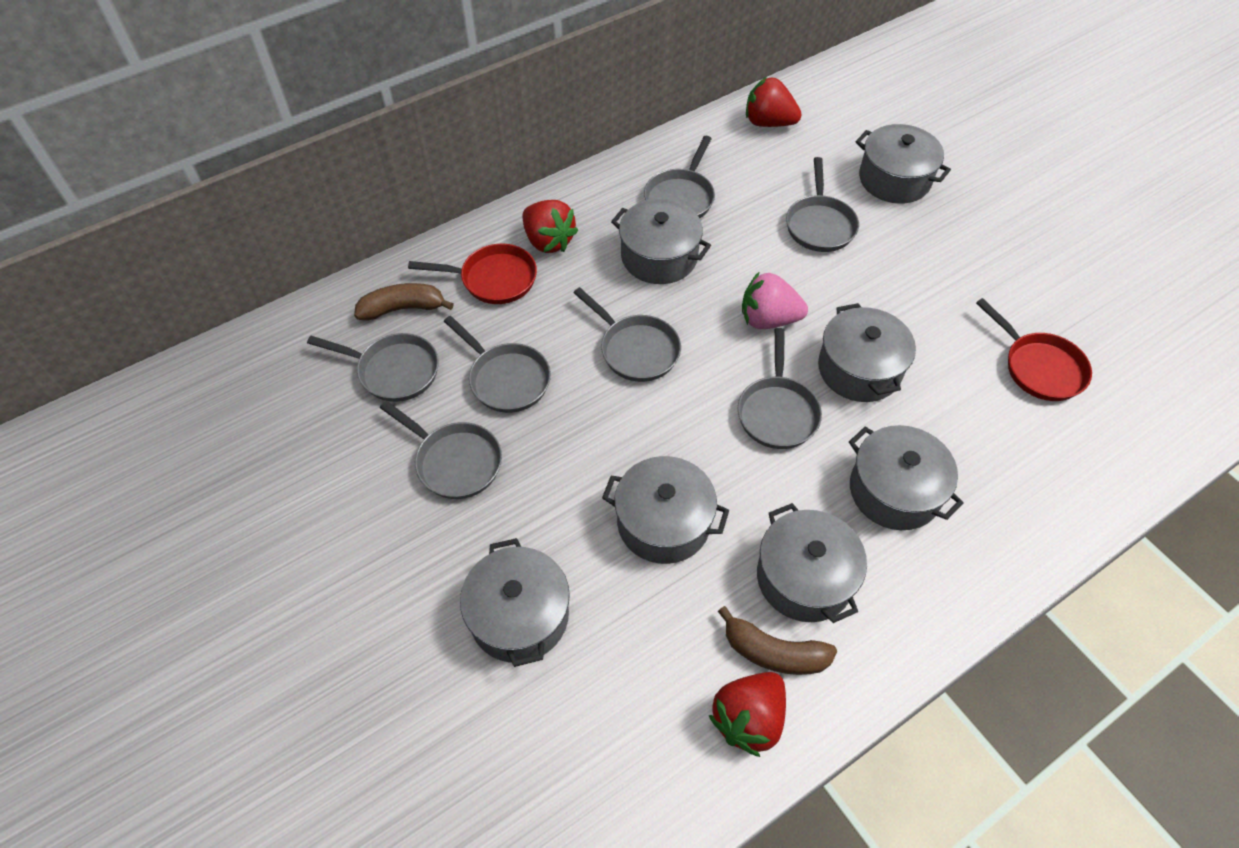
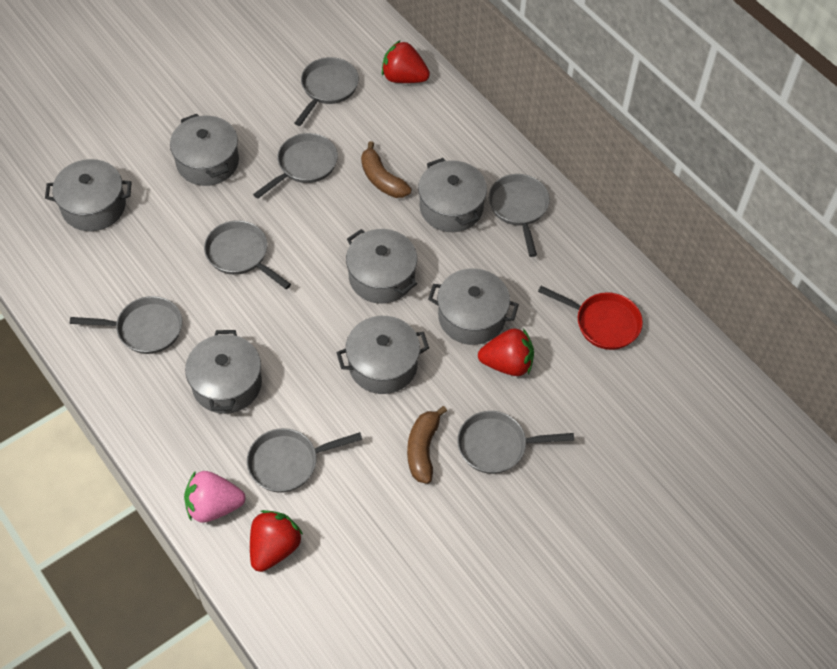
red pan: 2 -> 1

